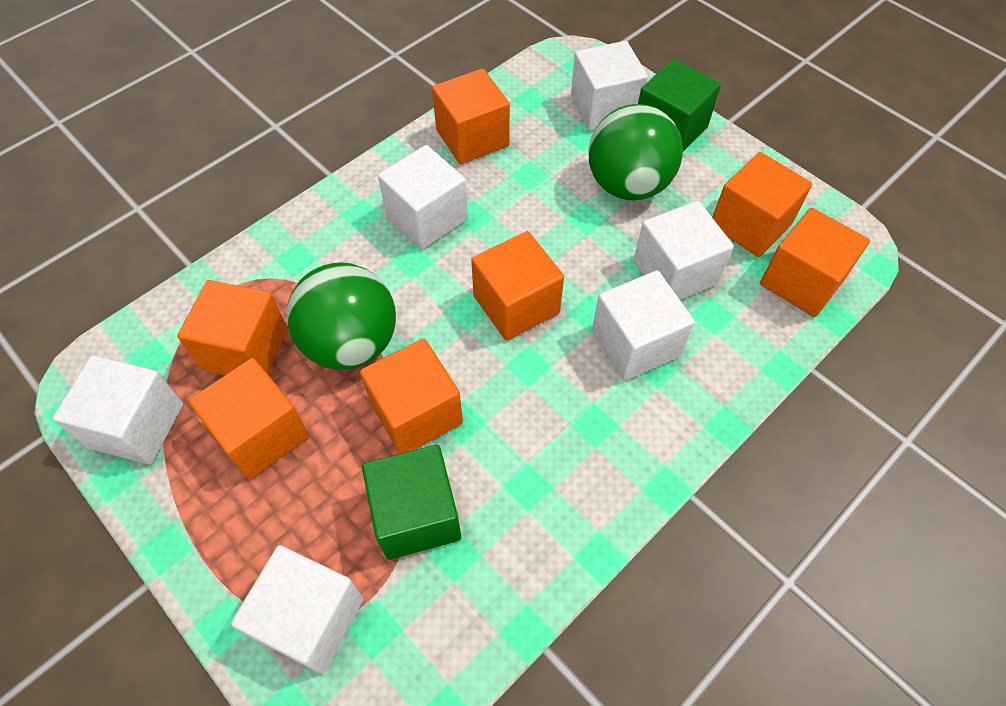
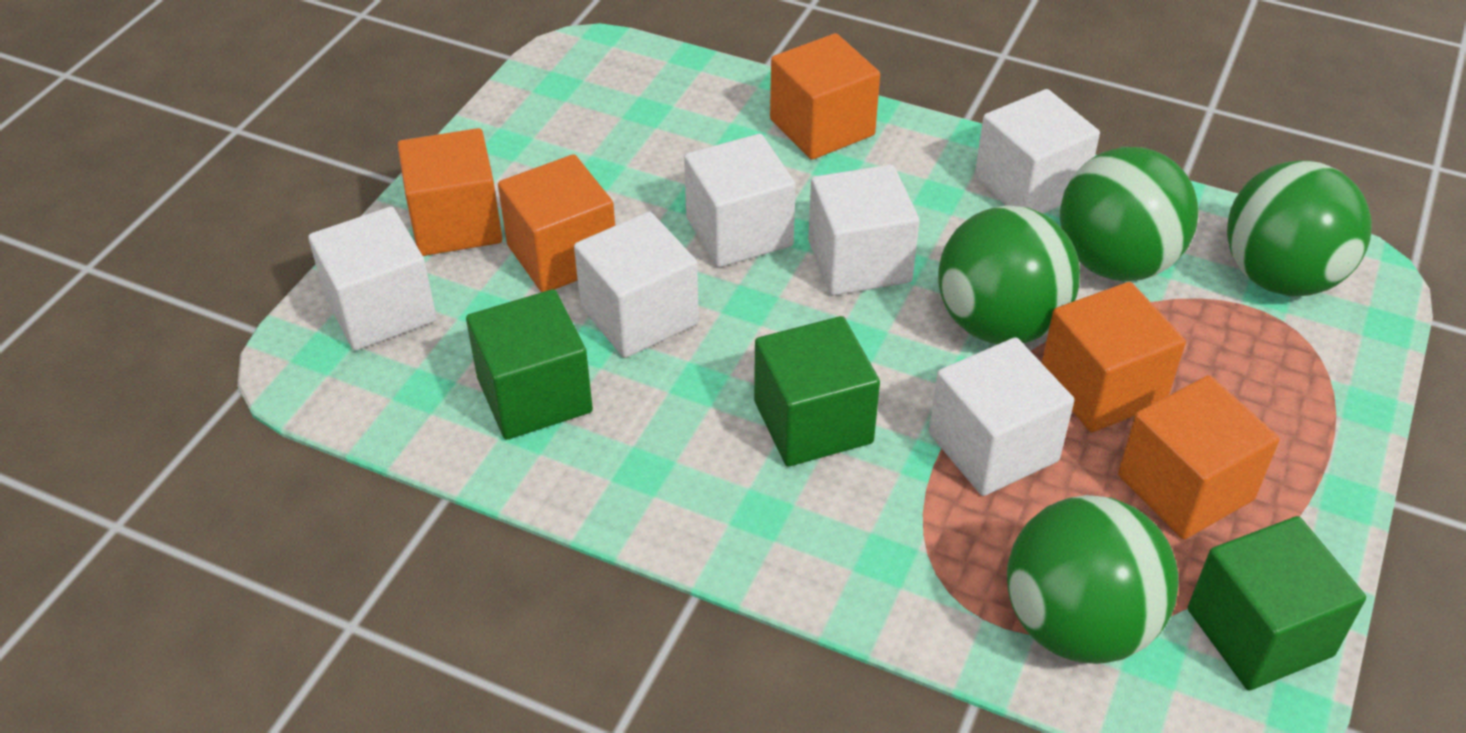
green ball: 2 -> 4
green cube: 2 -> 3
orange cube: 7 -> 5

